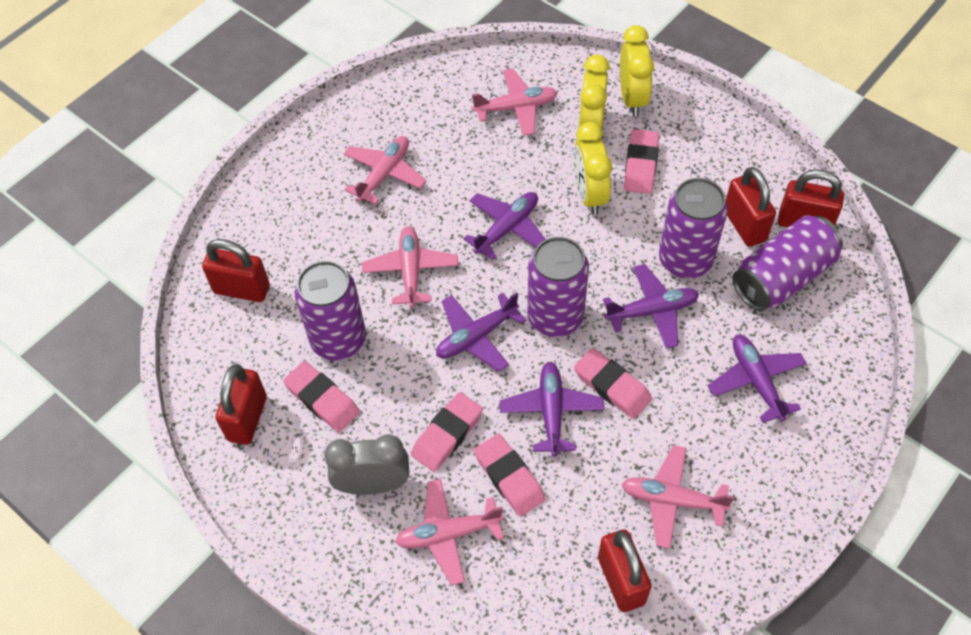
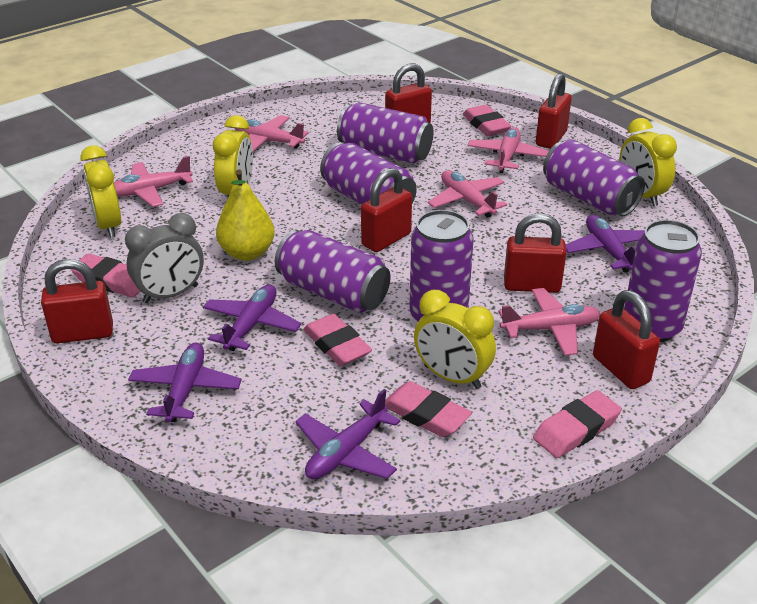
purple can: 4 -> 6
purple plane: 5 -> 4
red padlock: 5 -> 6
yellow clock: 3 -> 4
yellow pear: 0 -> 1

